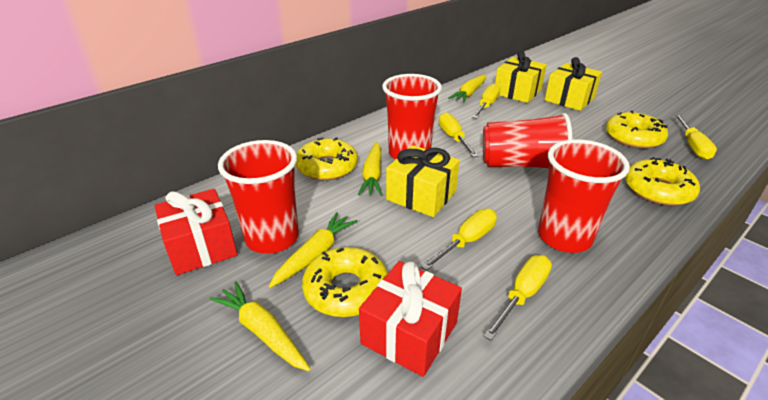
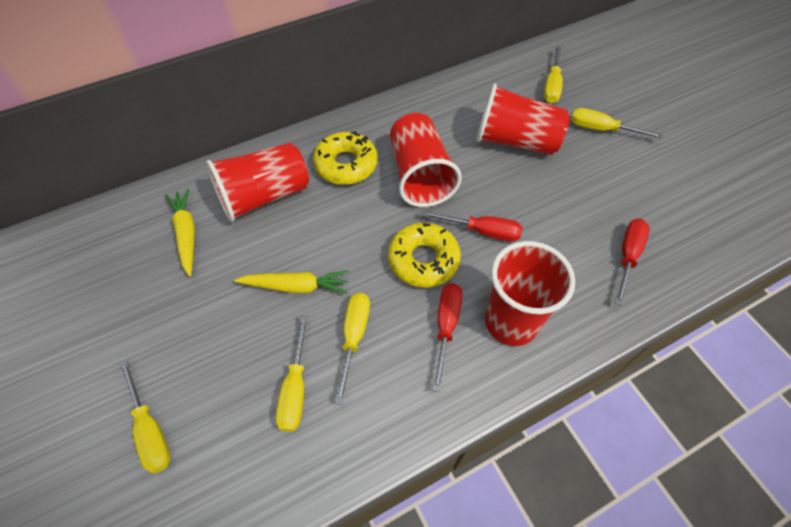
red gift: 2 -> 0
red screwdriver: 0 -> 3
yellow carrot: 4 -> 2
yellow donut: 4 -> 2
yellow gift: 3 -> 0

